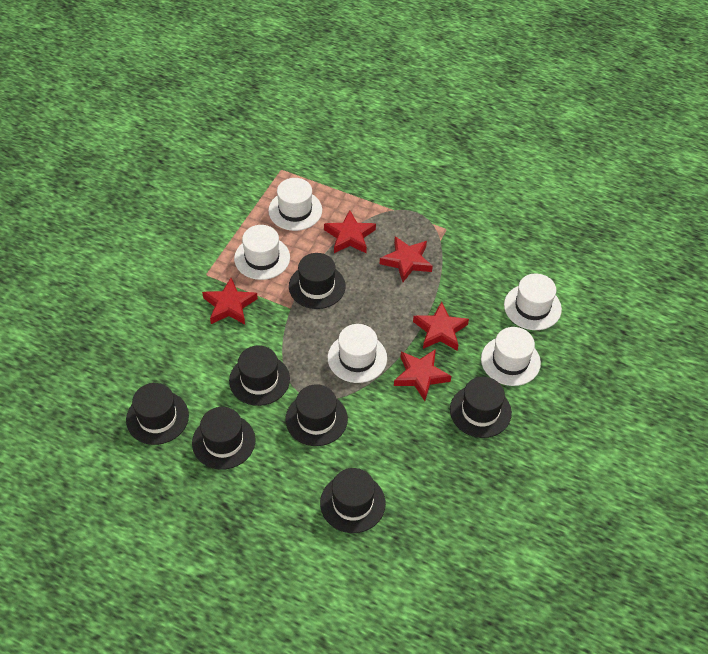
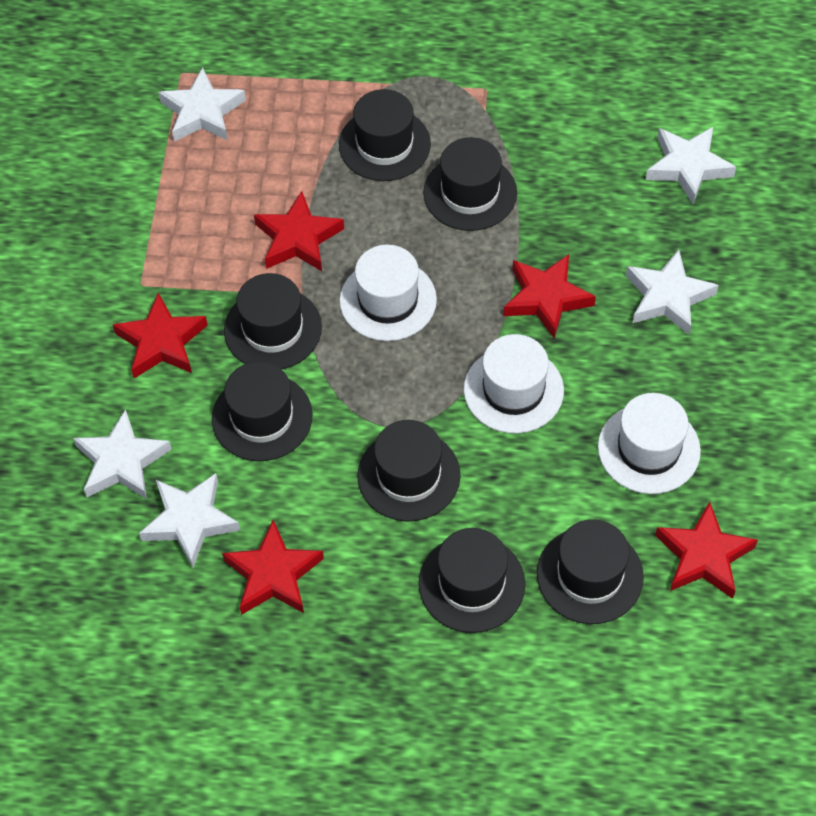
white hat: 5 -> 3
white star: 0 -> 5

